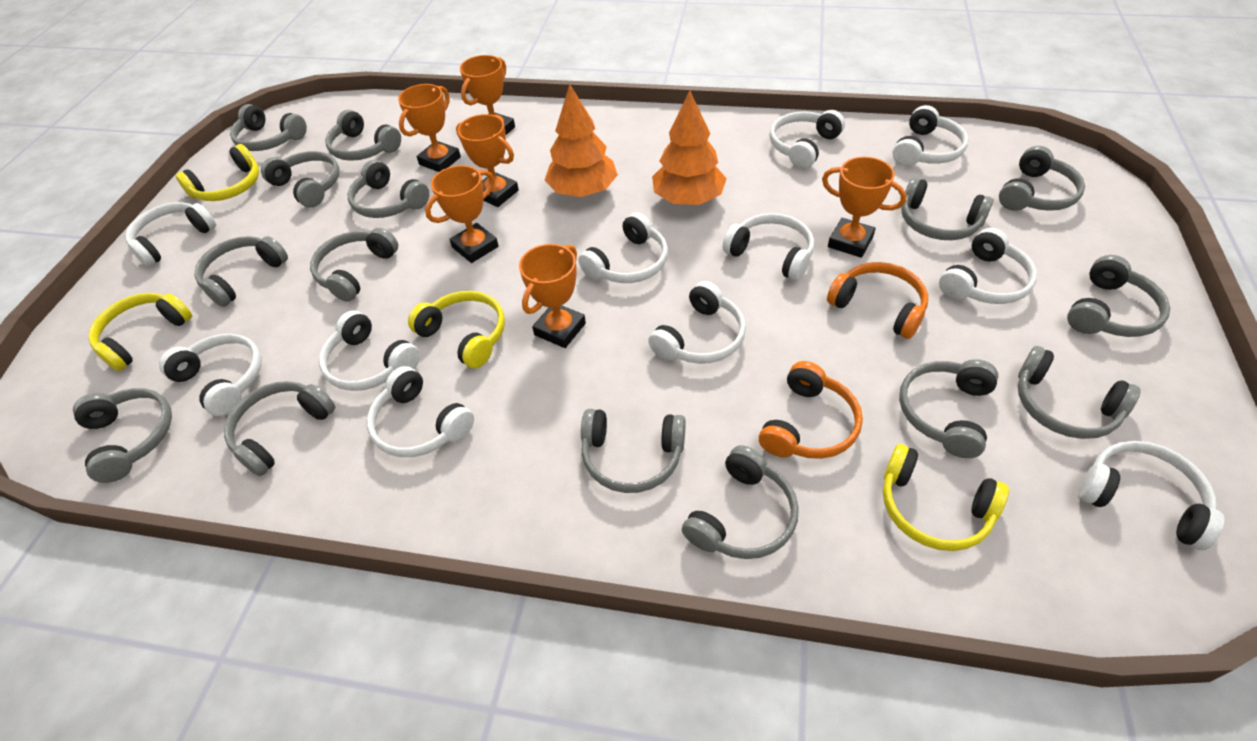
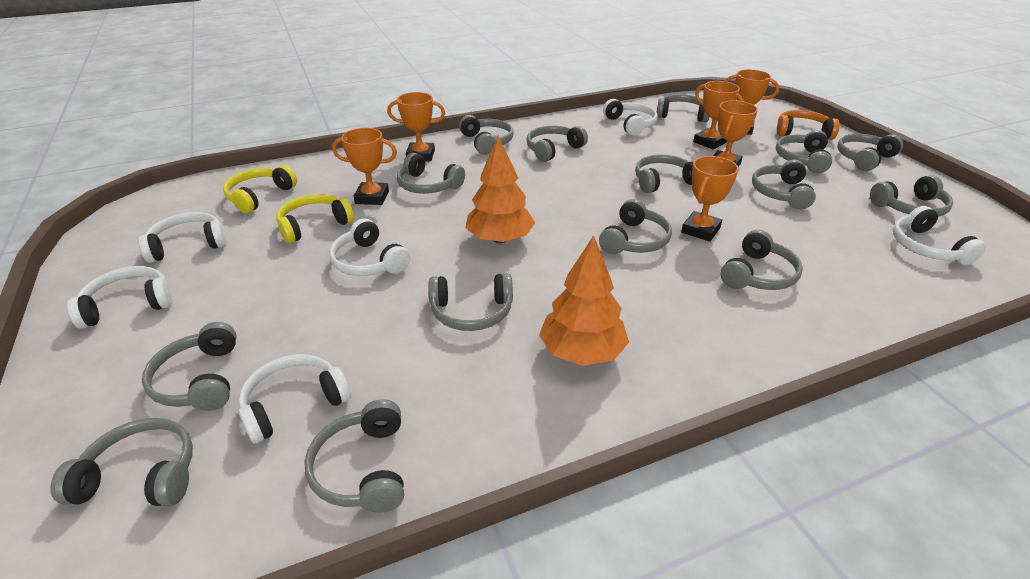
orange headphones: 2 -> 1
white headphones: 11 -> 6
yellow headphones: 4 -> 2

